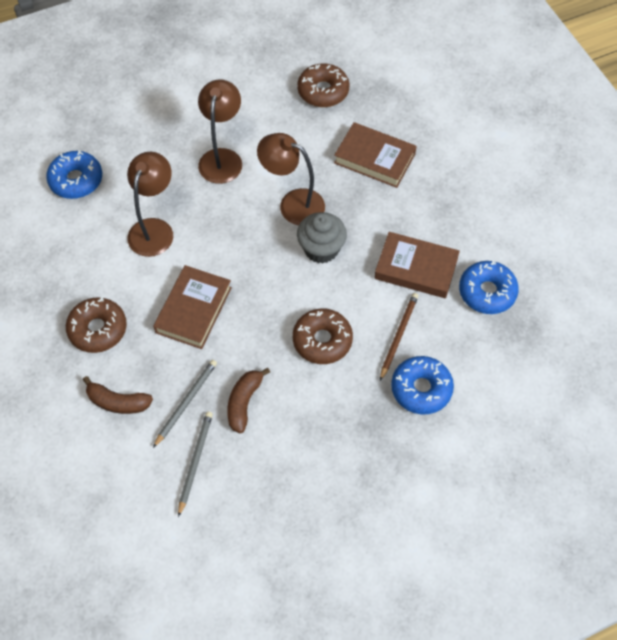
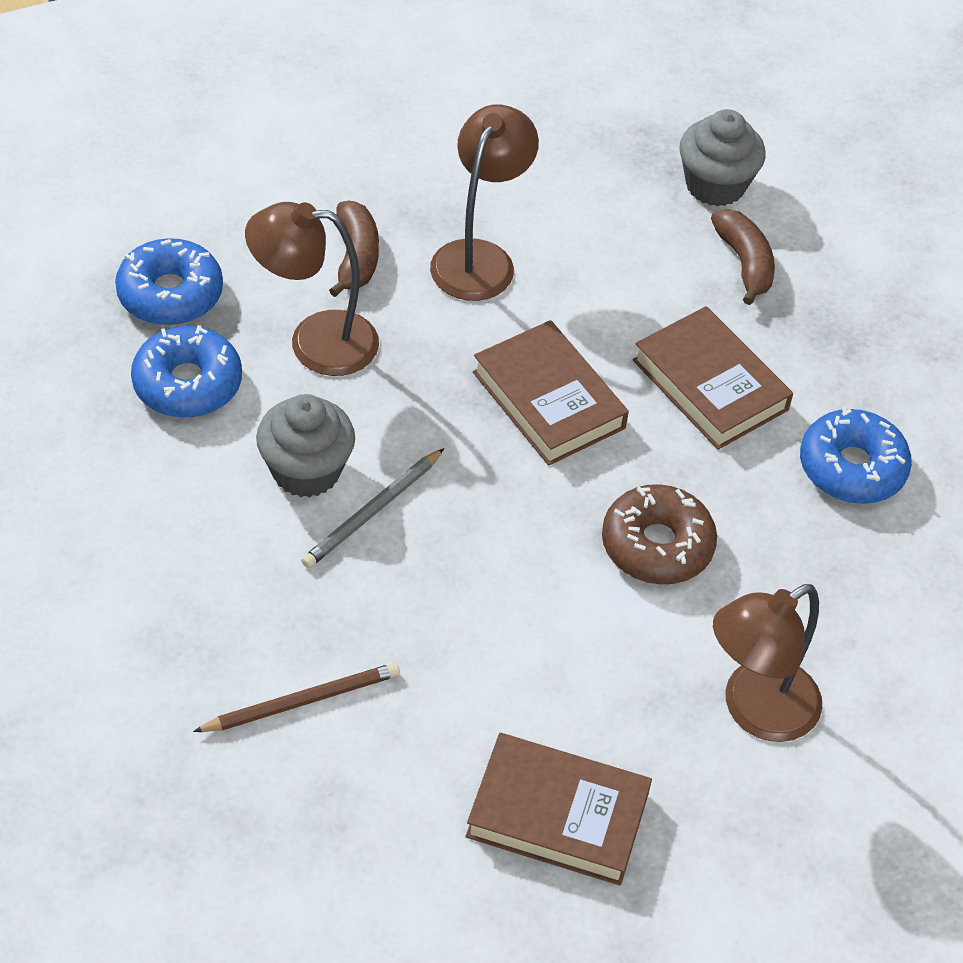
brown donut: 3 -> 1
grey cupcake: 1 -> 2
grey pencil: 2 -> 1

